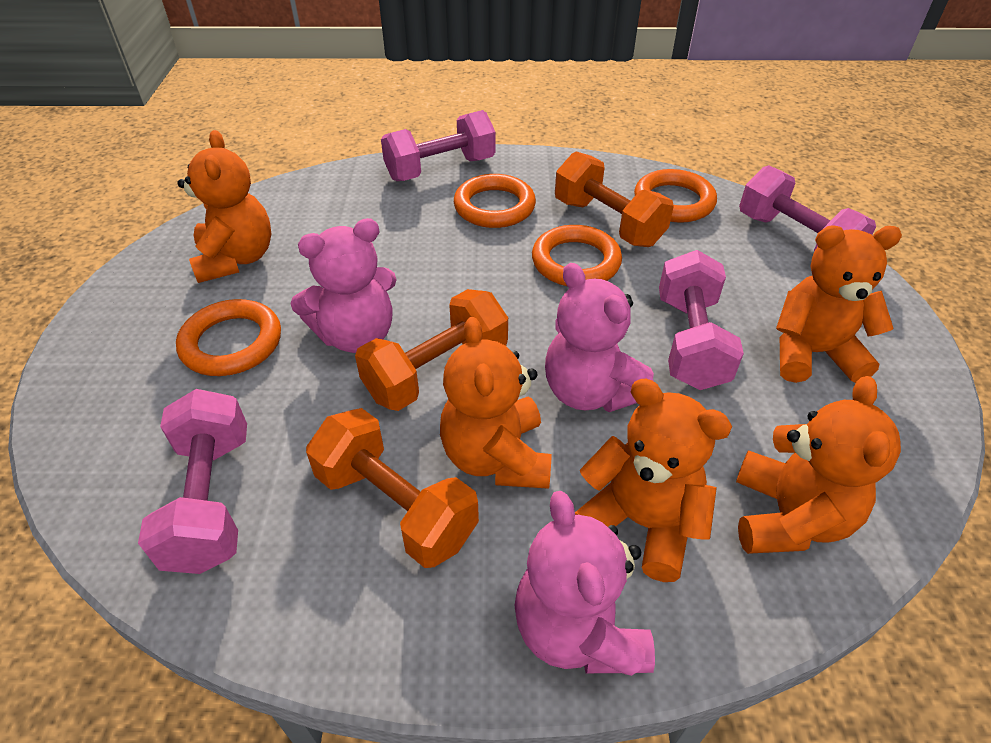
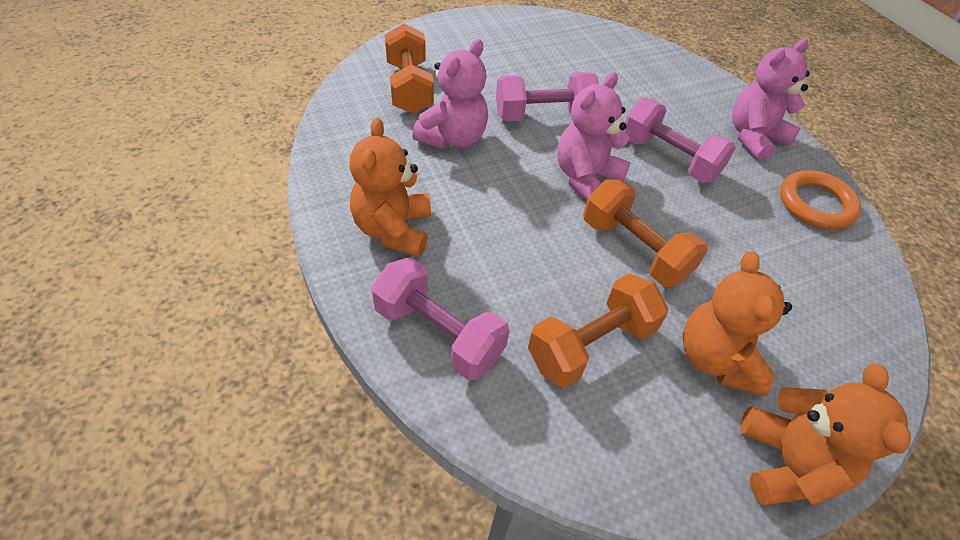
orange ring: 4 -> 1
orange teddy bear: 5 -> 3
pink dumbbell: 4 -> 3

